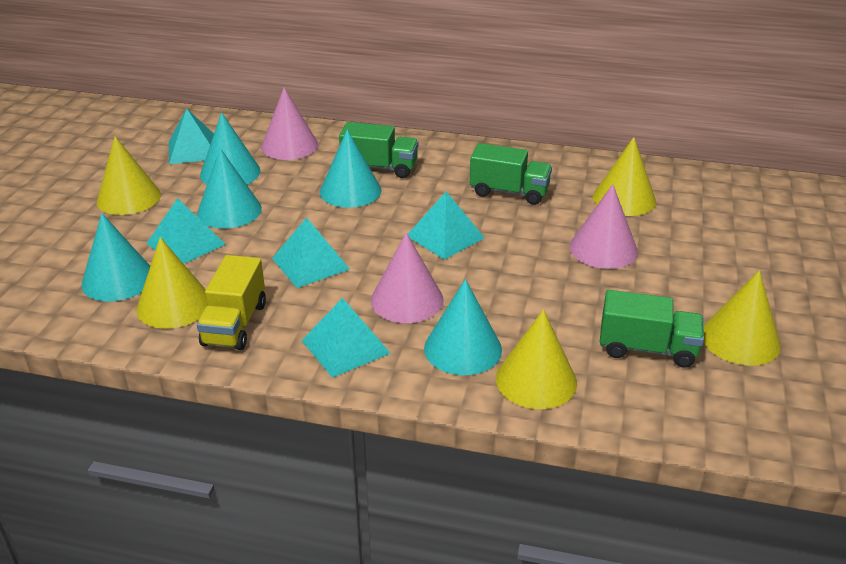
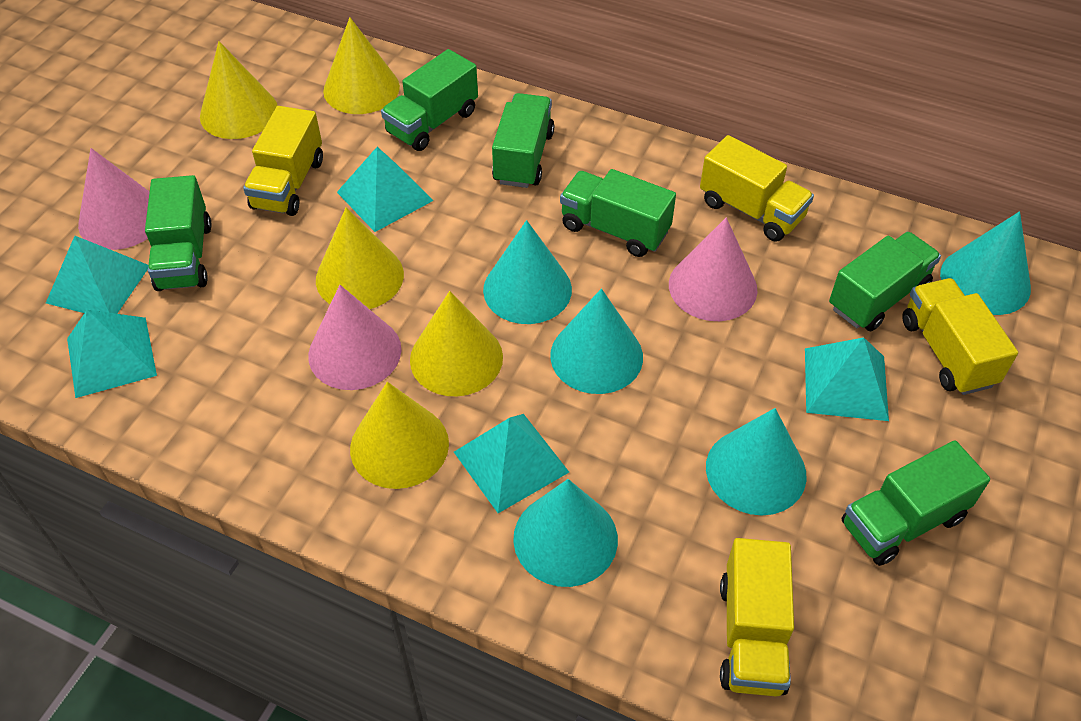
green truck: 3 -> 6
yellow truck: 1 -> 4

